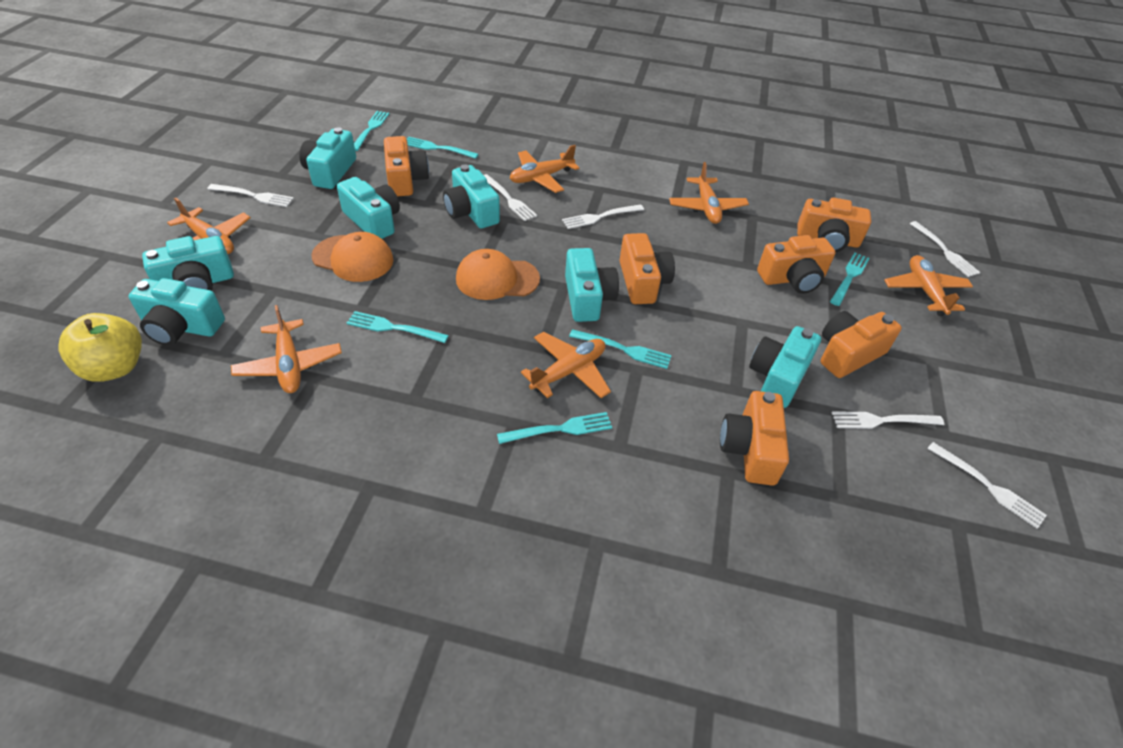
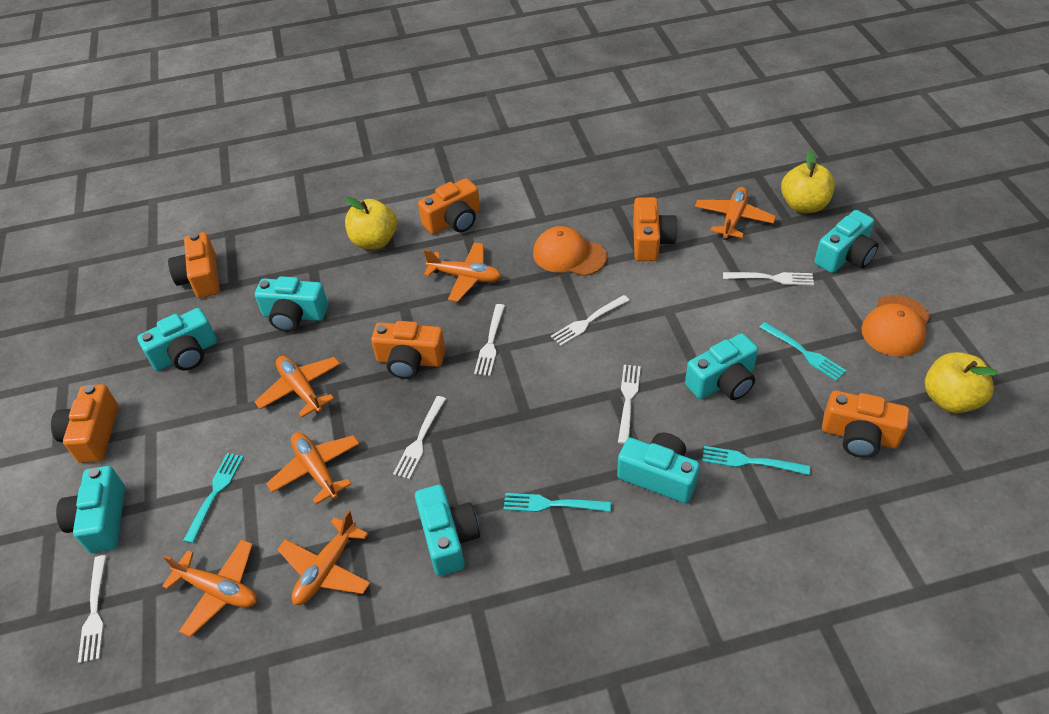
turquoise fork: 6 -> 4
yellow apple: 1 -> 3

